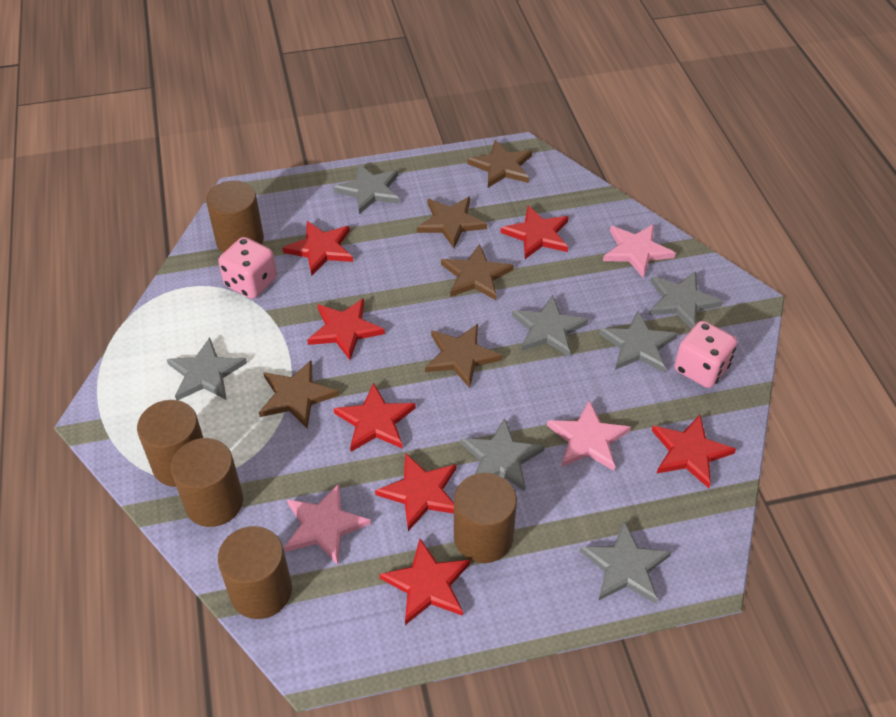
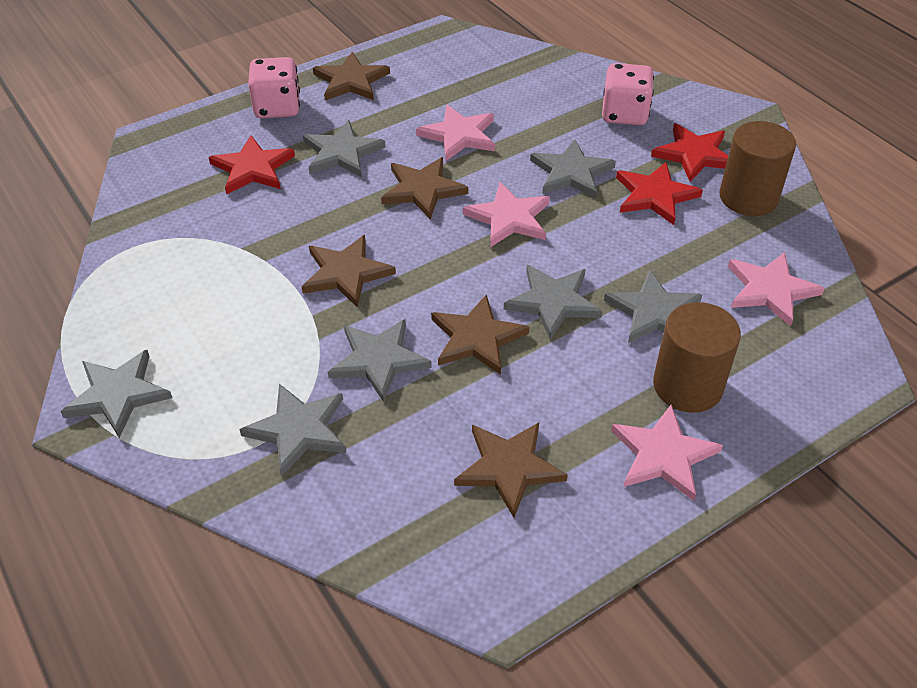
brown cylinder: 5 -> 2
pink star: 3 -> 4
red star: 7 -> 3

